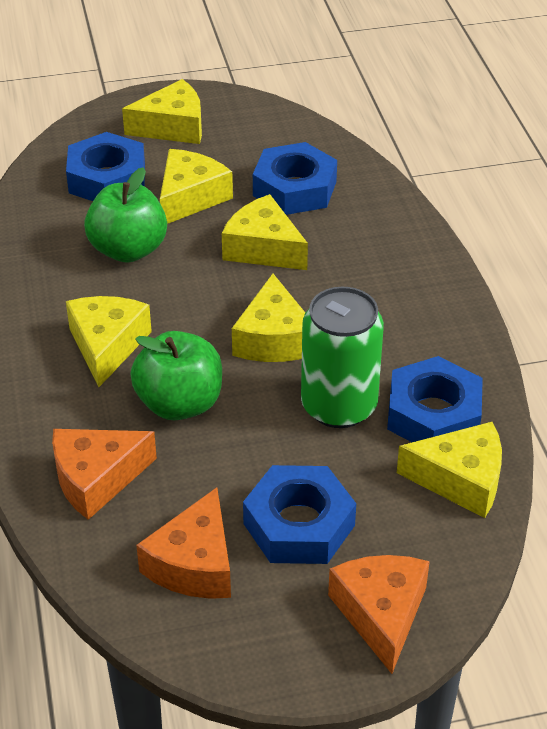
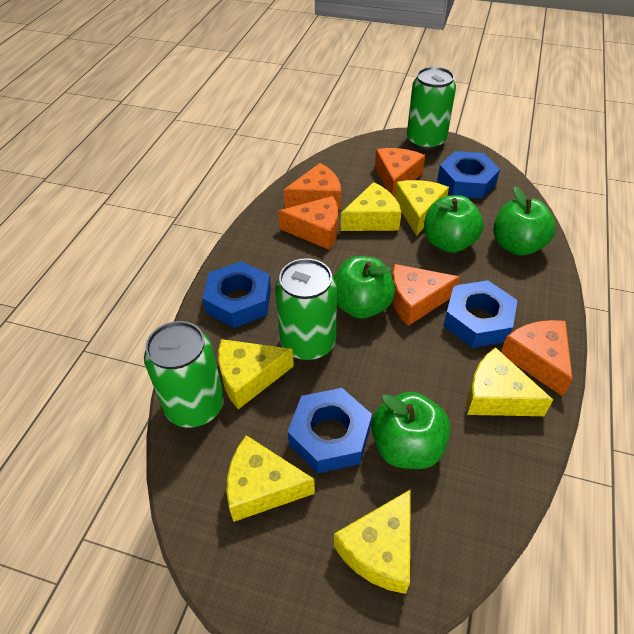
green apple: 2 -> 4
green can: 1 -> 3
orange cheese: 3 -> 5

